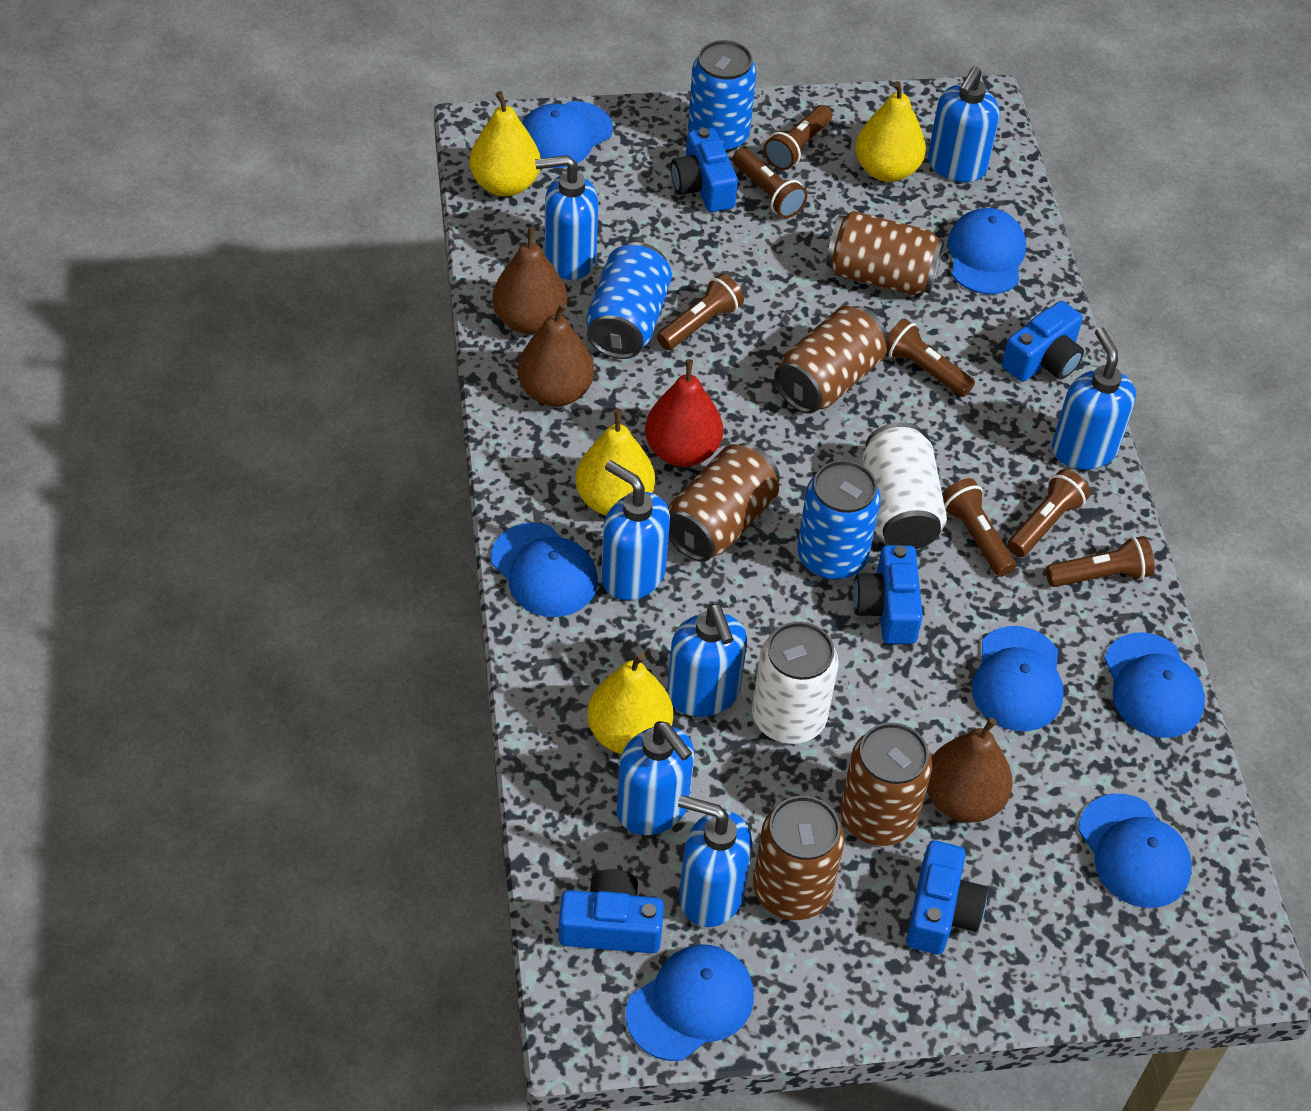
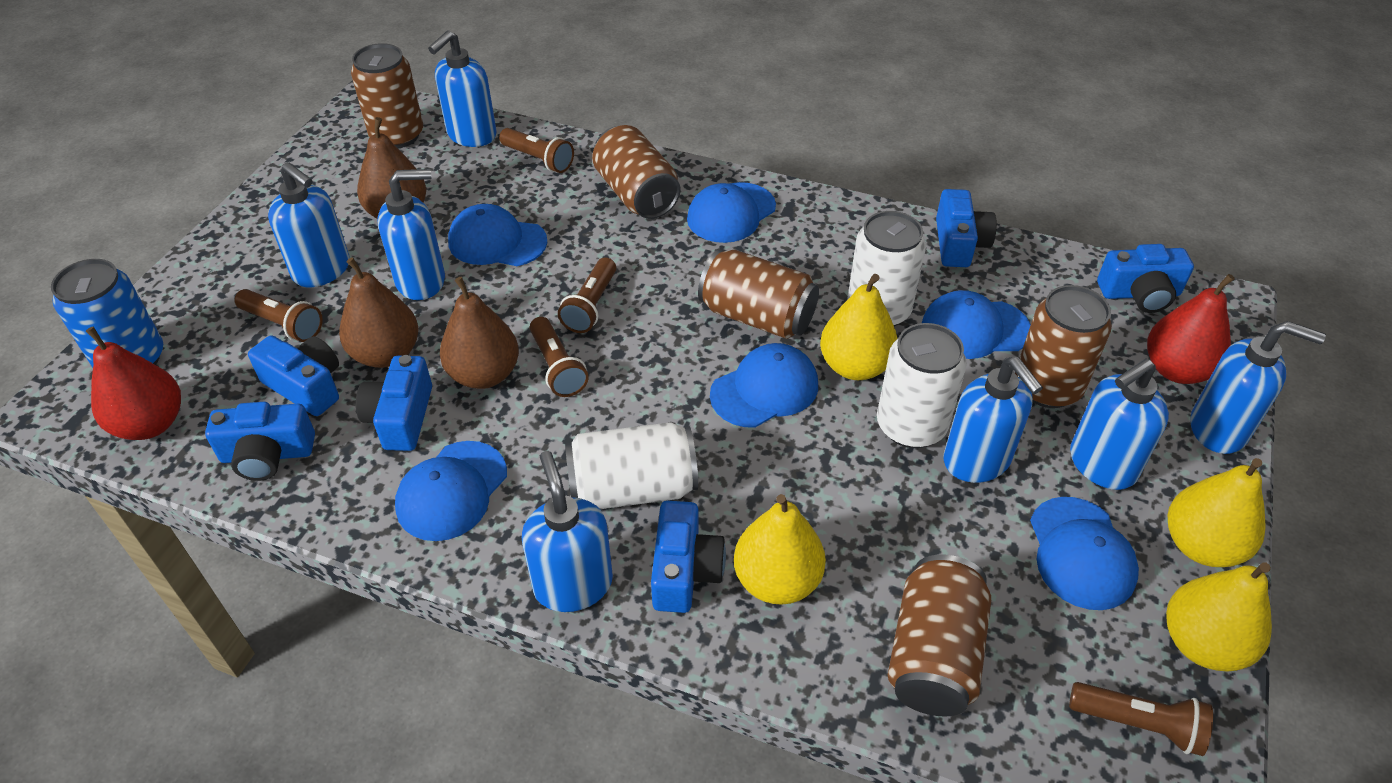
blue camera: 5 -> 6
blue can: 3 -> 1
blue cap: 7 -> 6
brown flashlight: 7 -> 5
red pear: 1 -> 2
white can: 2 -> 3

